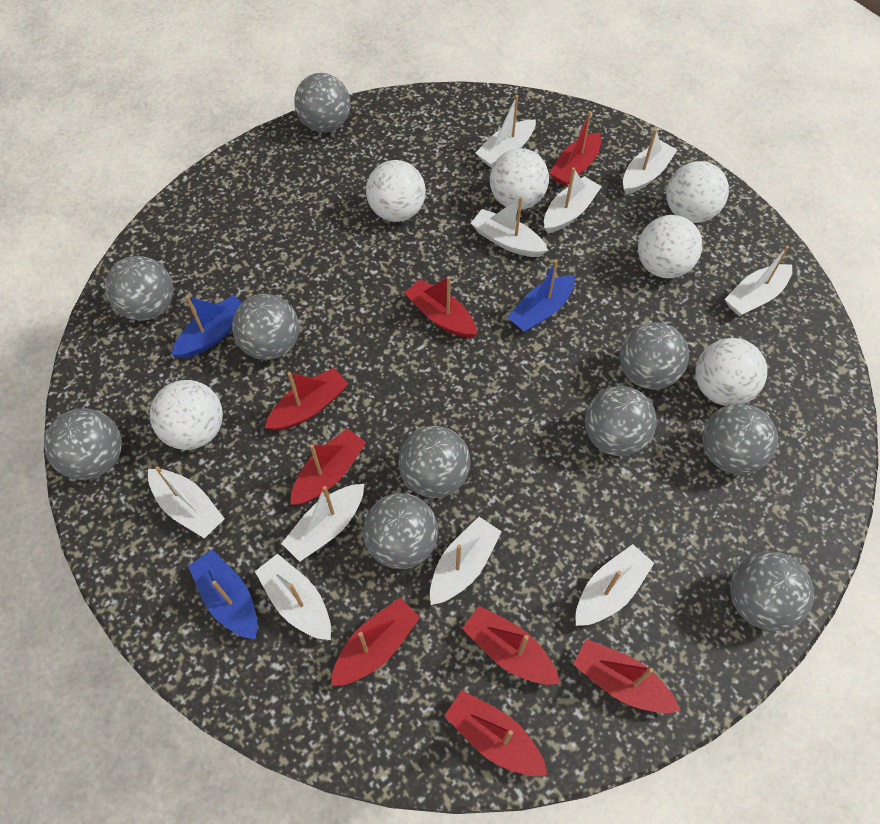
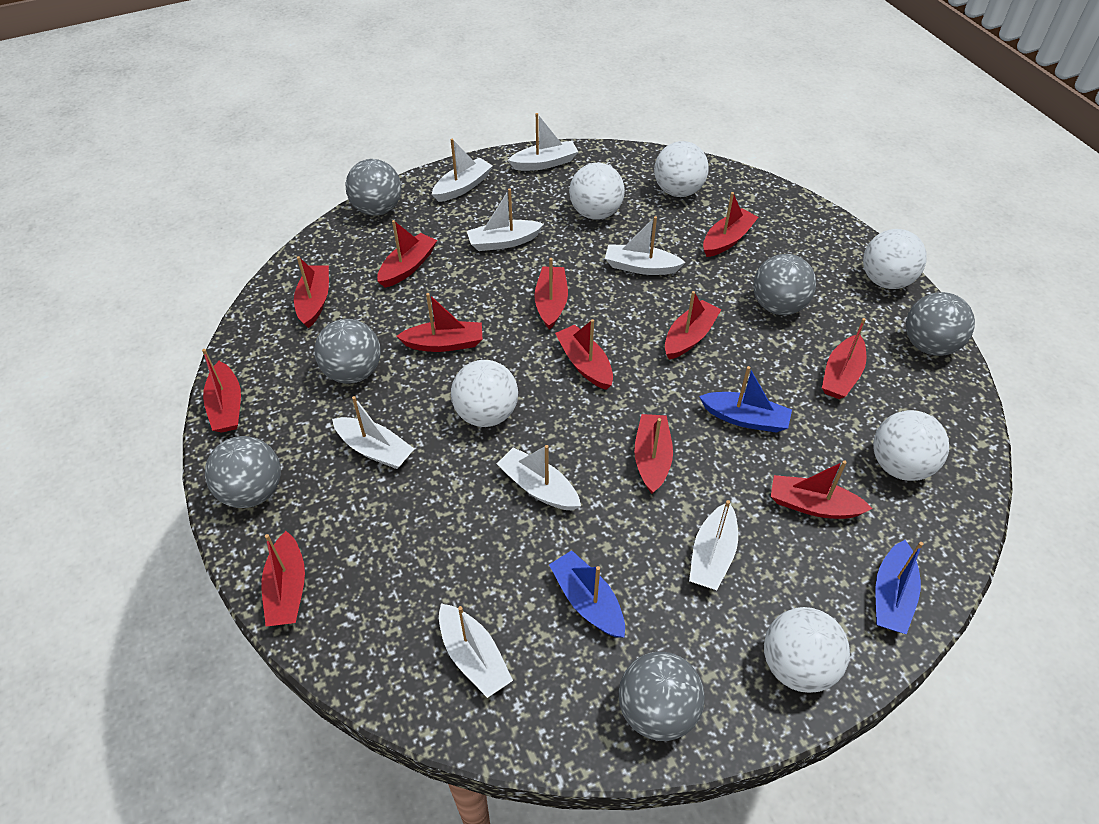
grey ball: 10 -> 6
red boat: 8 -> 12
white boat: 10 -> 8

